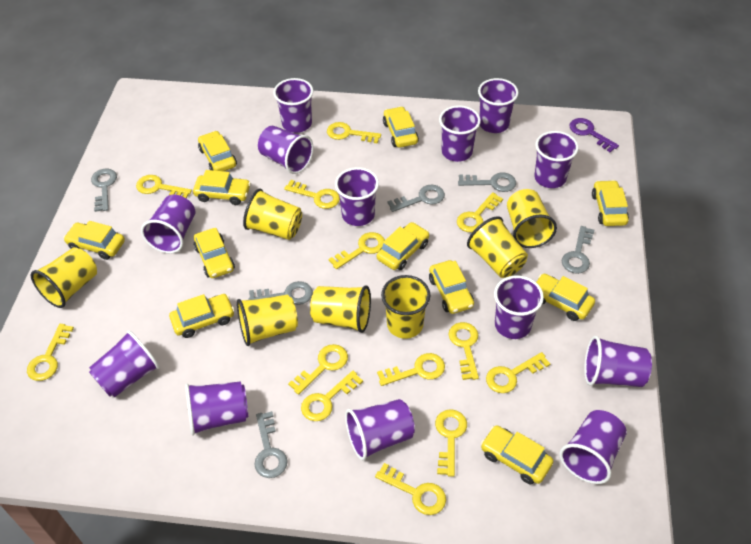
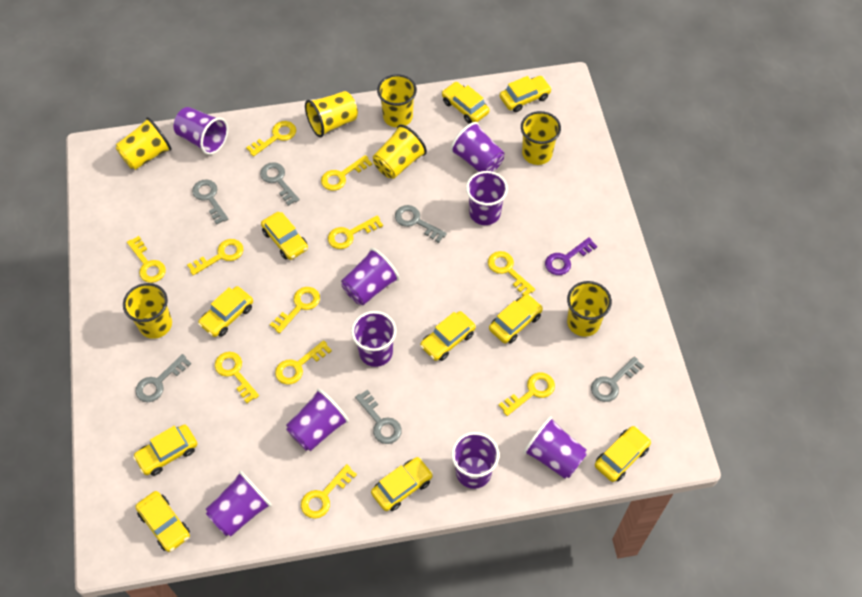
purple cup: 13 -> 9
yellow car: 11 -> 10
yellow key: 13 -> 11

